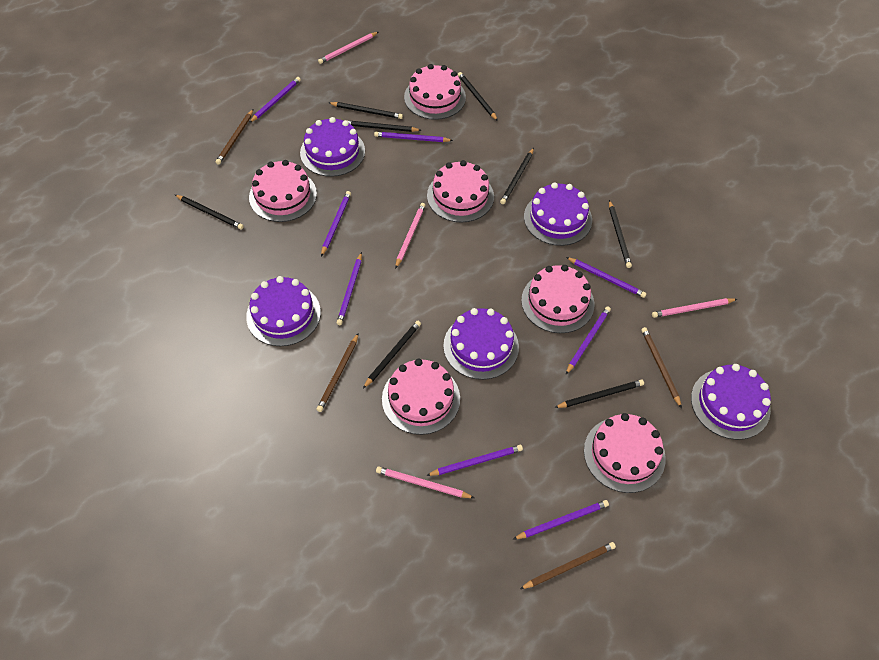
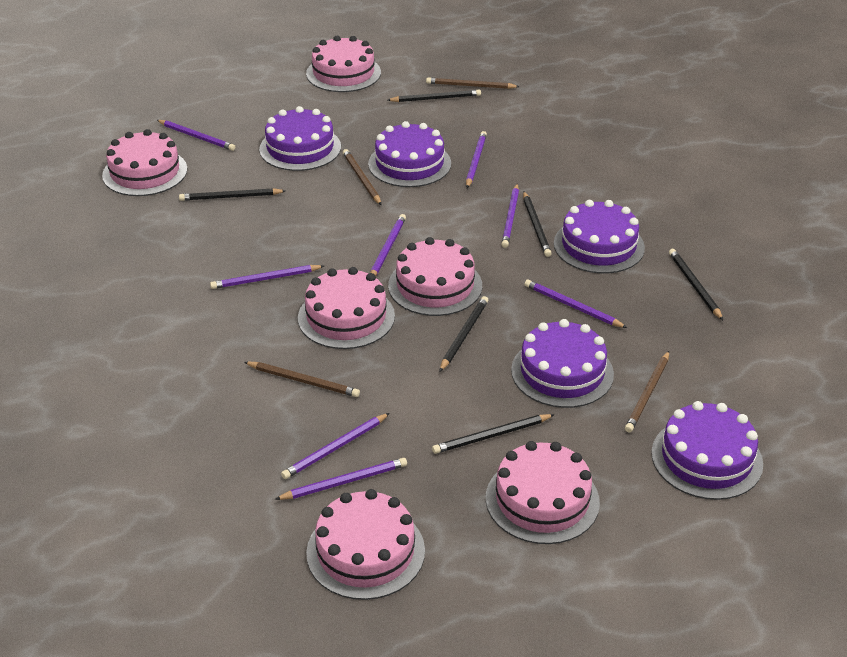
black pencil: 8 -> 6
pink pencil: 4 -> 0

